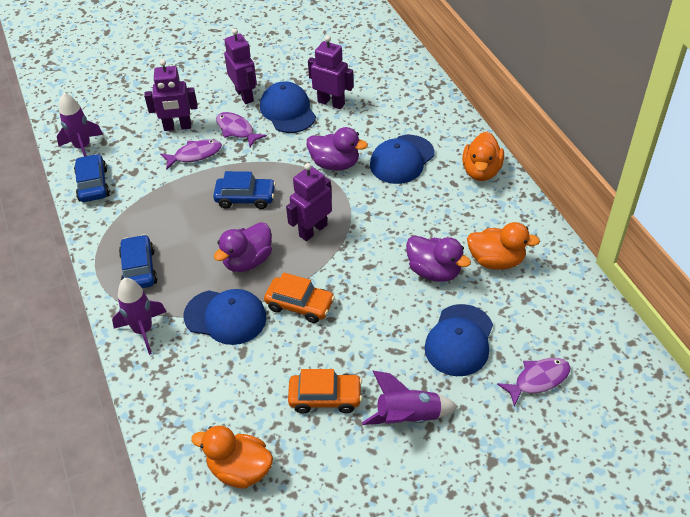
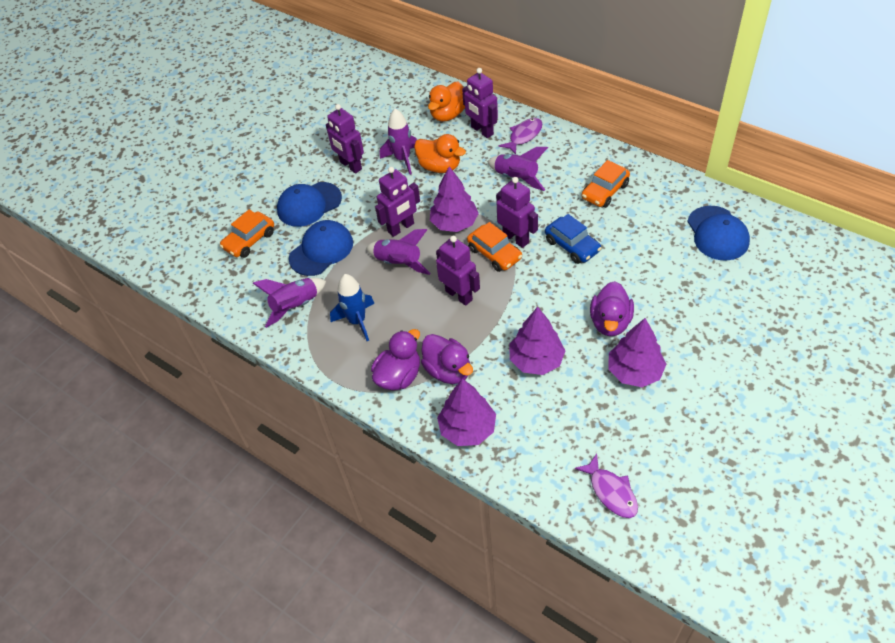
blue cap: 4 -> 3
blue car: 3 -> 1
blue rocket: 0 -> 1
orange car: 2 -> 3
orange duck: 3 -> 2
purple fish: 3 -> 2
purple robot: 4 -> 5
purple rocket: 3 -> 4
purple tree: 0 -> 4

